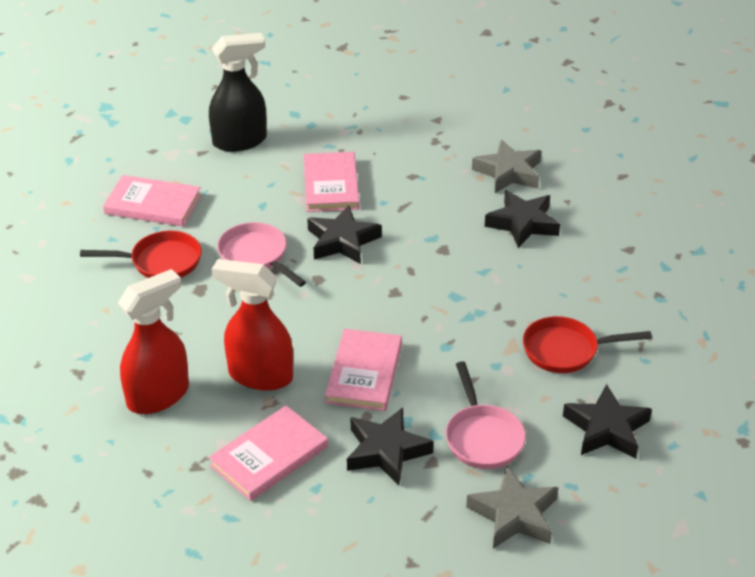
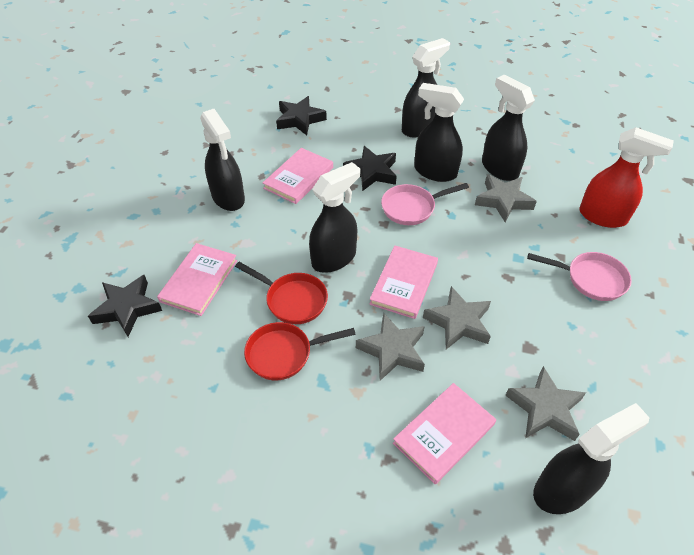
black spray bottle: 1 -> 6
black star: 4 -> 3
grey star: 2 -> 4
red spray bottle: 2 -> 1

